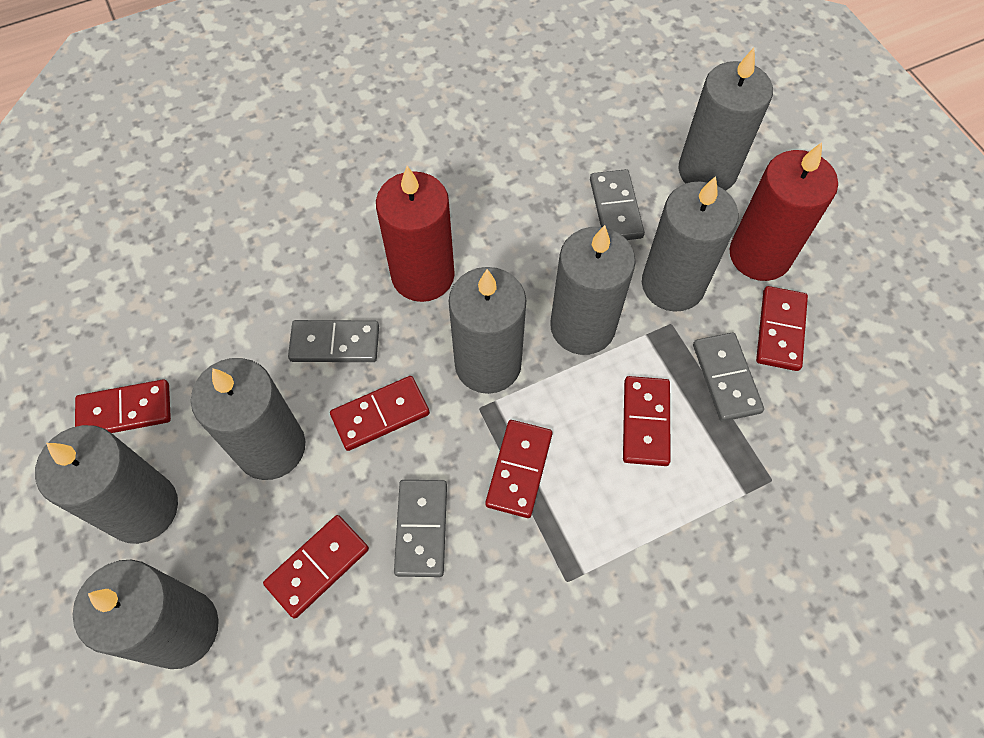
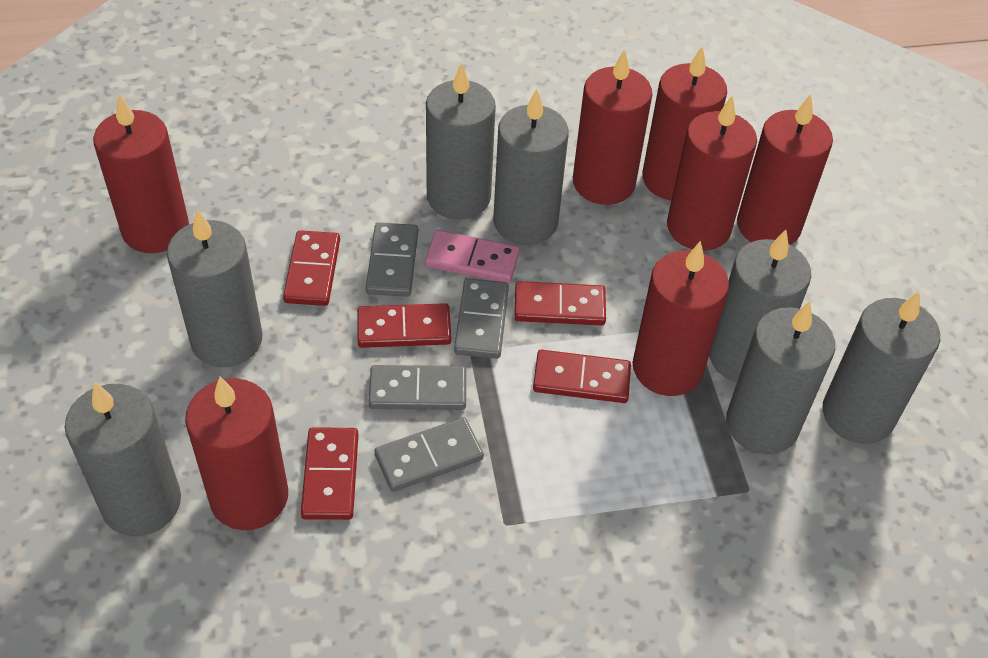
pink domino: 0 -> 1
red candle: 2 -> 7
red domino: 6 -> 5

